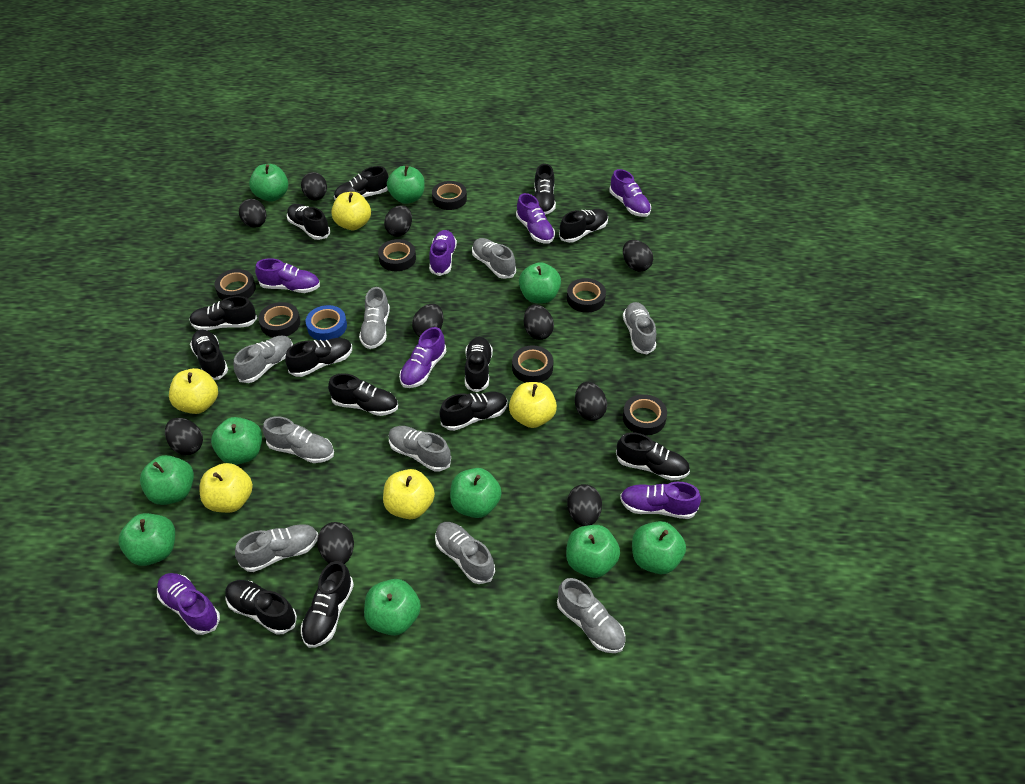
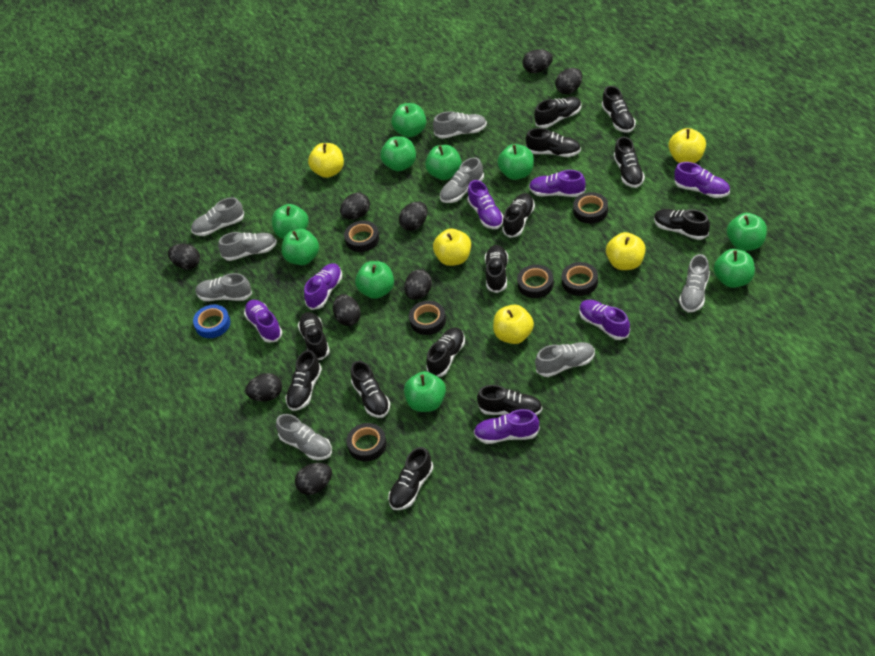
black egg: 10 -> 9
black tape: 7 -> 6
grey shoe: 9 -> 8

